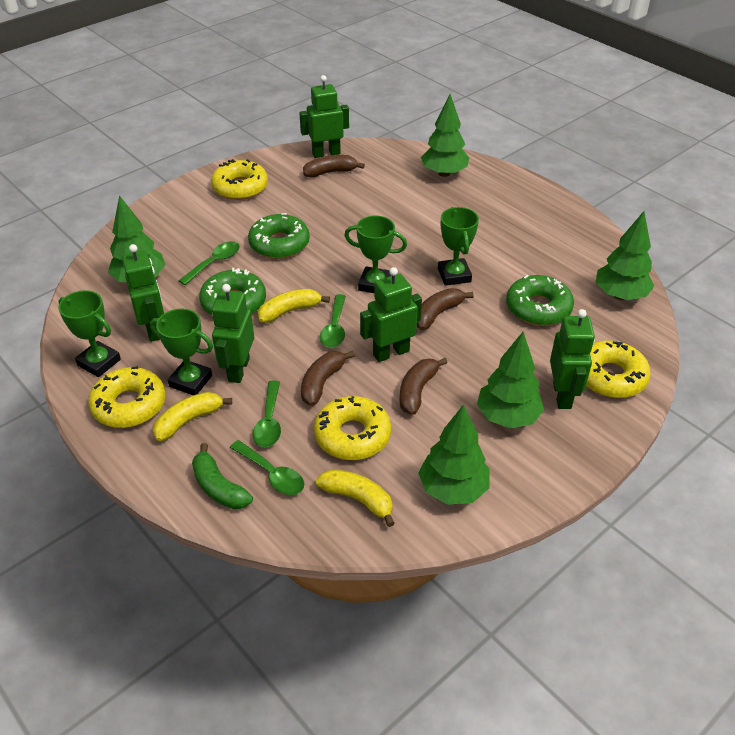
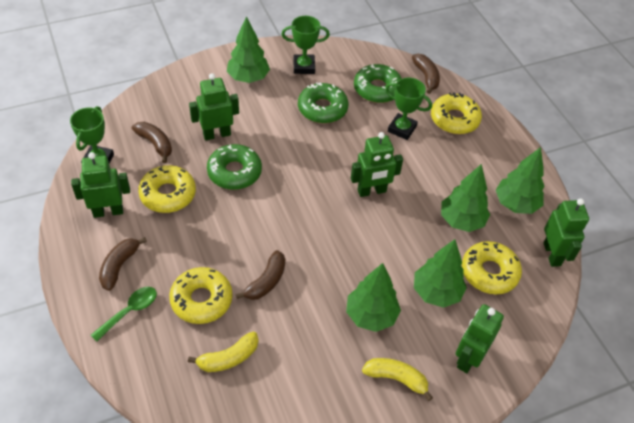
green banana: 1 -> 0
green spoon: 4 -> 1
green trophy: 4 -> 3
yellow banana: 3 -> 2

